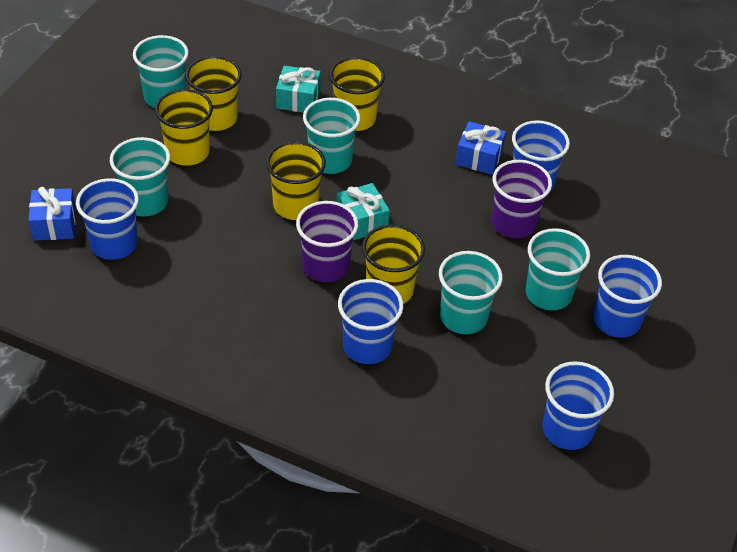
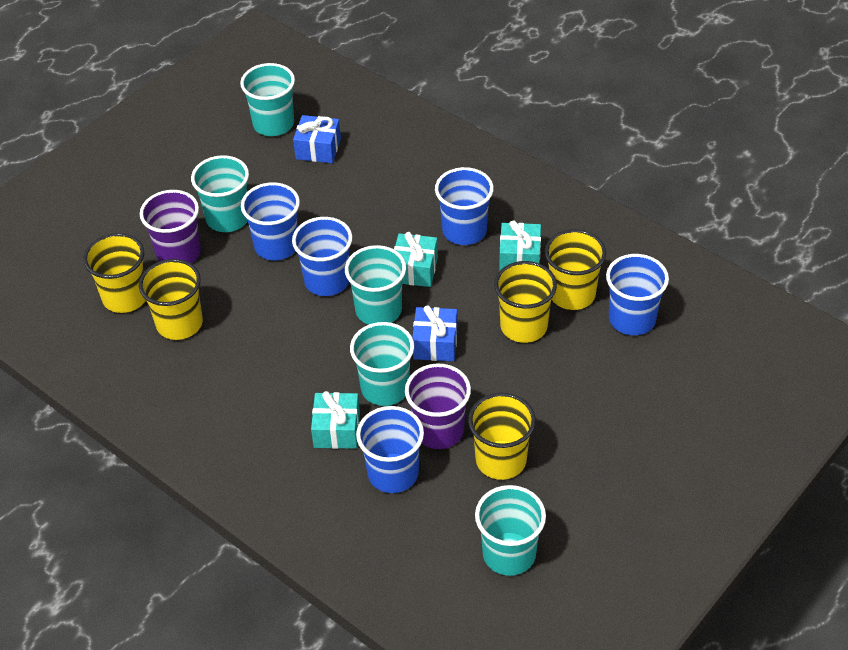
turquoise gift: 2 -> 3

